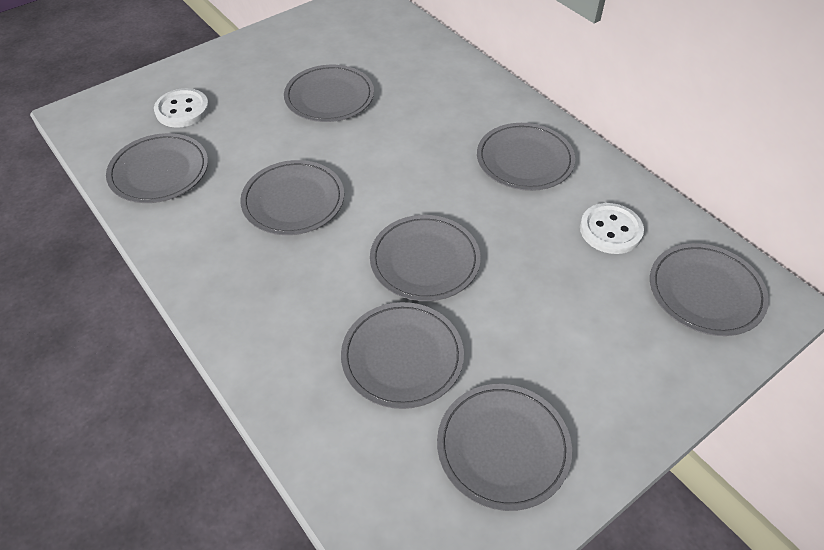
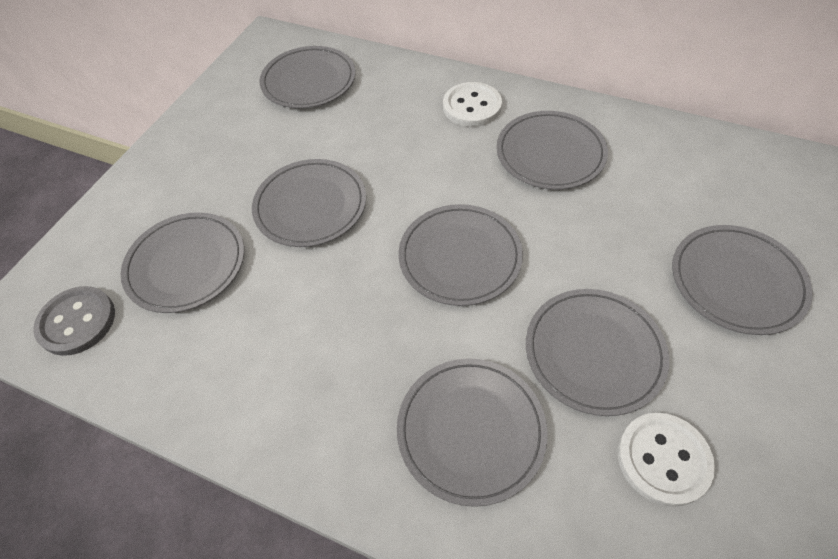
grey button: 0 -> 1

